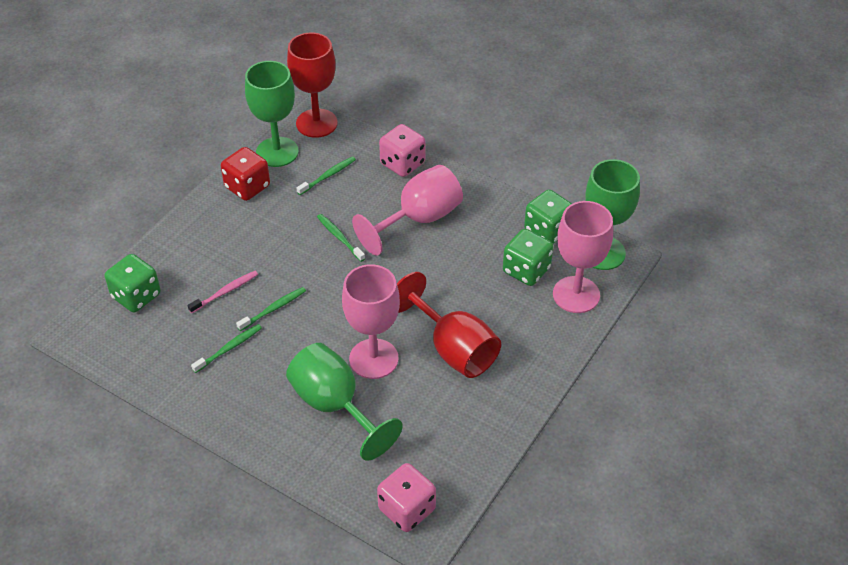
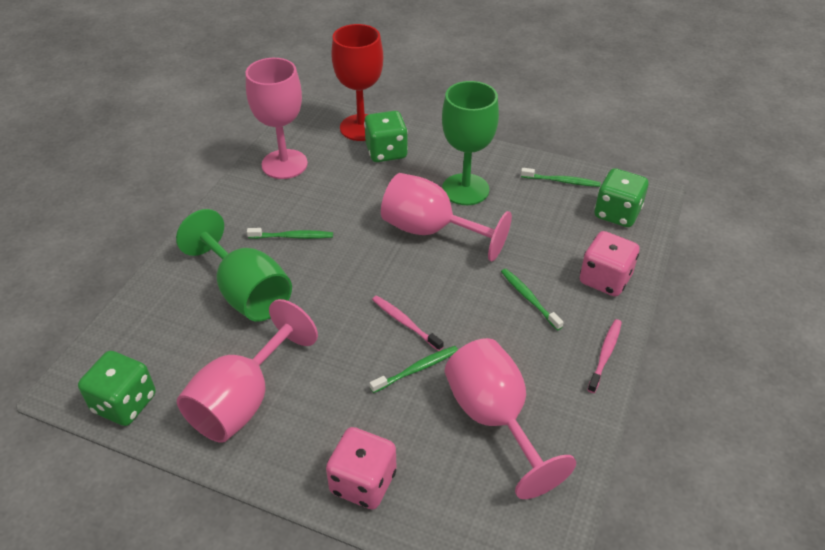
green goblet: 3 -> 2
pink goblet: 3 -> 4
pink toothbrush: 1 -> 2
red dice: 1 -> 0
red goblet: 2 -> 1

